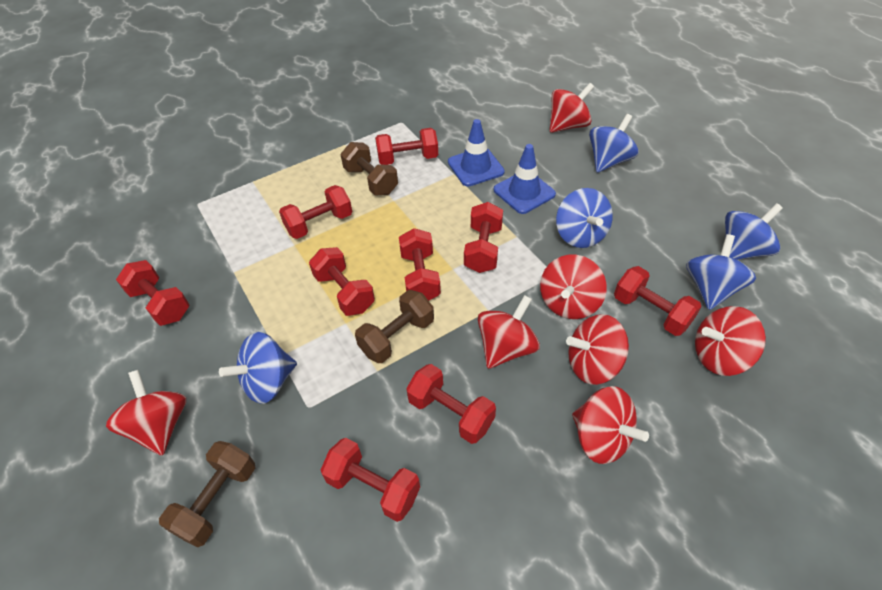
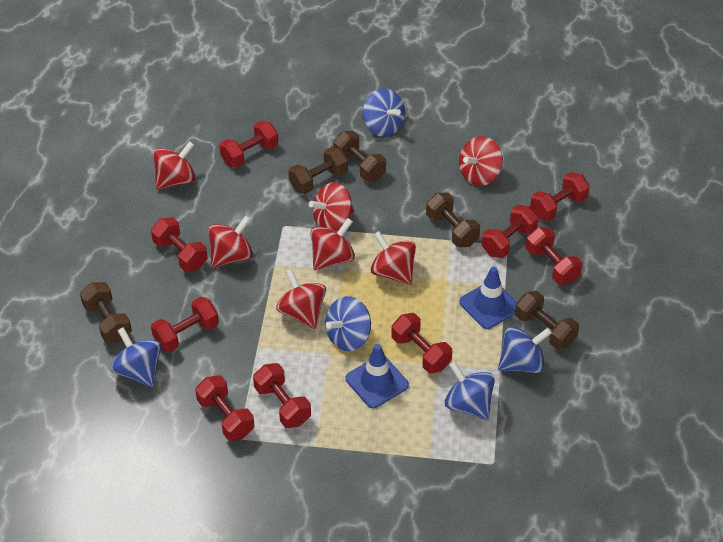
brown dumbbell: 3 -> 5

